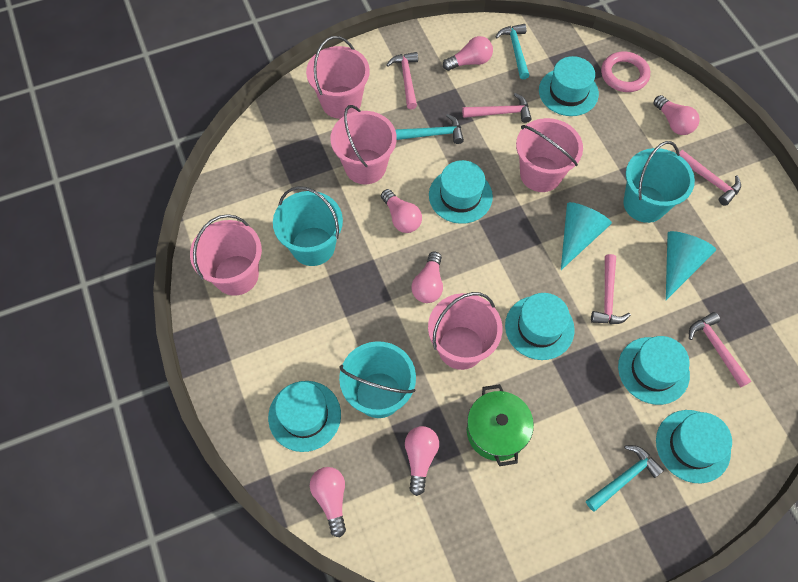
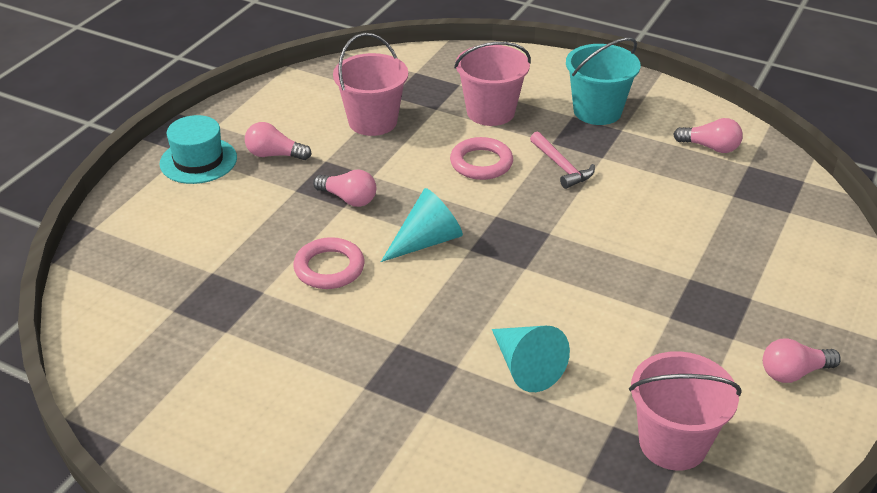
green pot: 1 -> 0
pink bucket: 5 -> 3
pink hammer: 5 -> 1
pink light bulb: 6 -> 4
pink ring: 1 -> 2
turquoise bucket: 3 -> 1
turquoise hammer: 3 -> 0
turquoise hat: 6 -> 1

